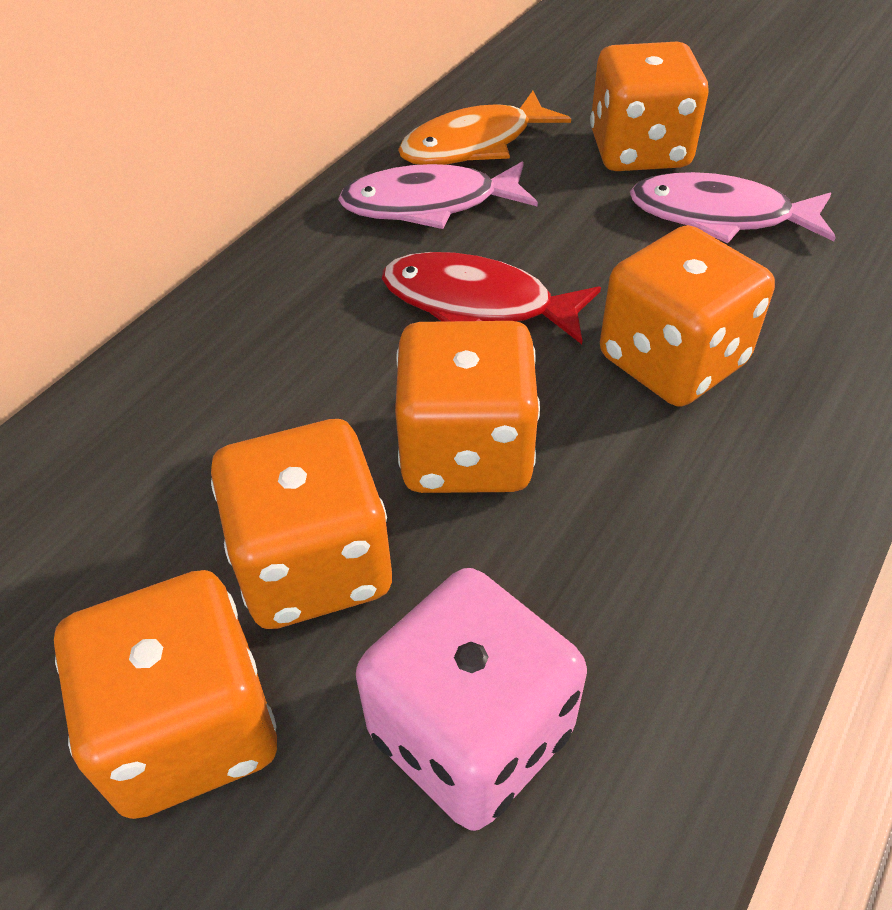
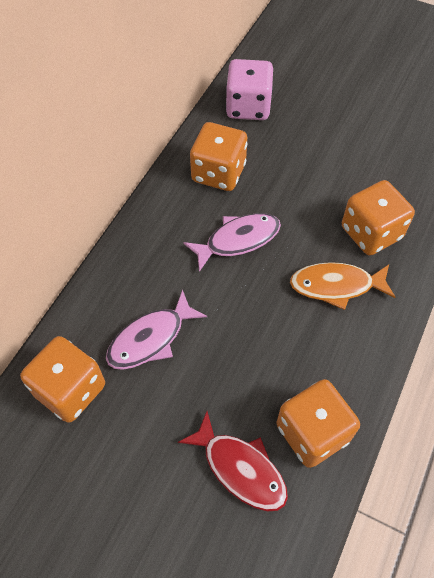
orange dice: 5 -> 4

